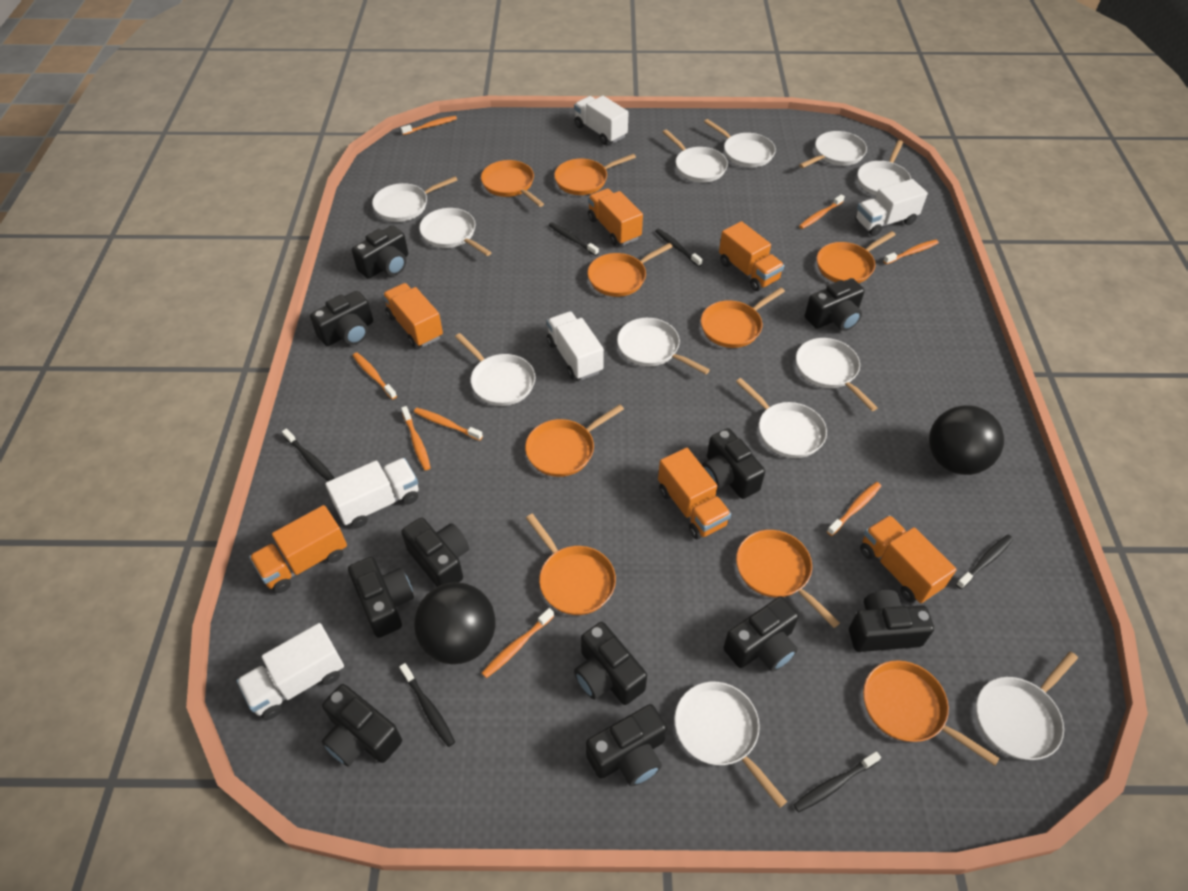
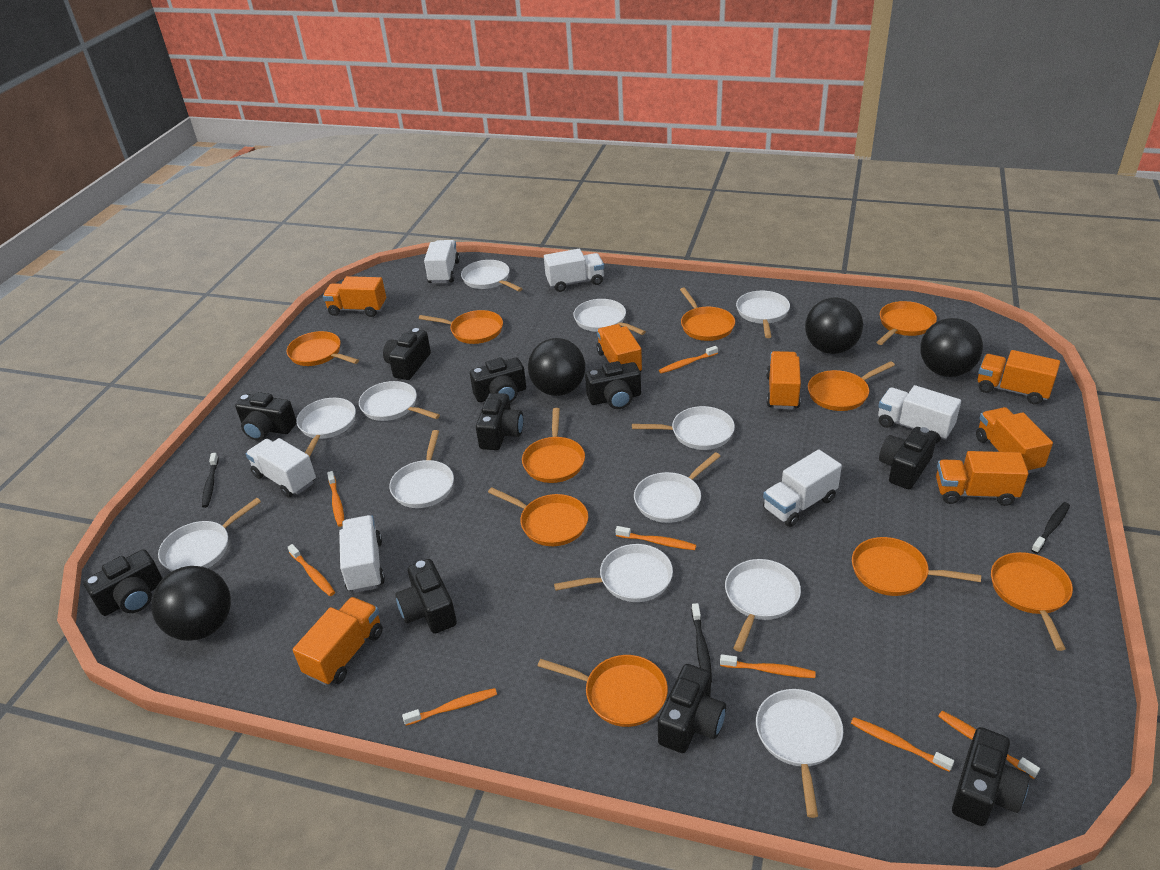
black ball: 2 -> 4
black camera: 11 -> 10
black toothbrush: 6 -> 3
orange pan: 9 -> 10
orange truck: 6 -> 7
white truck: 5 -> 6

